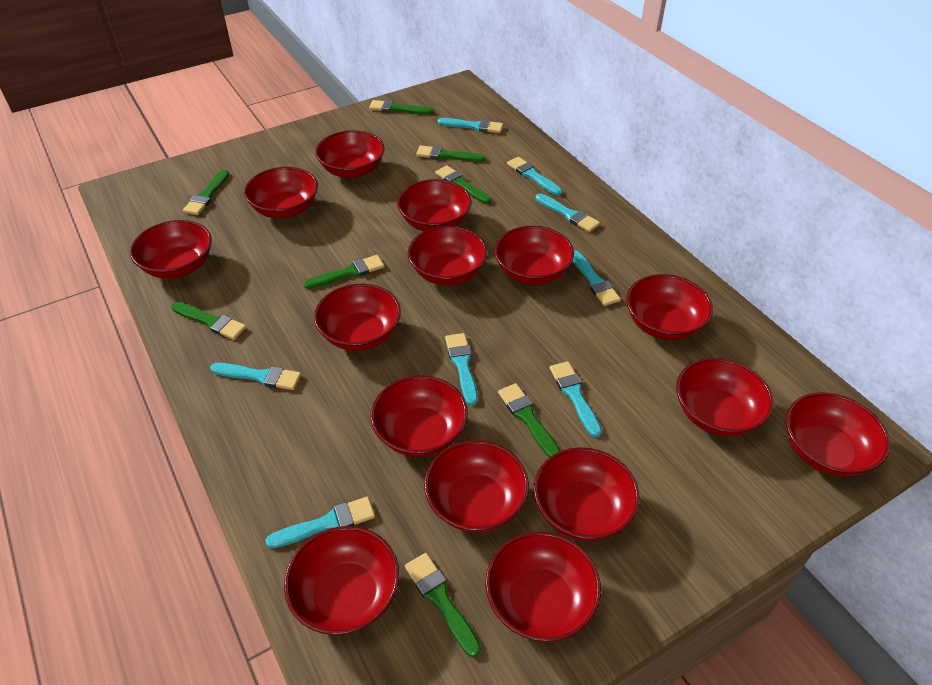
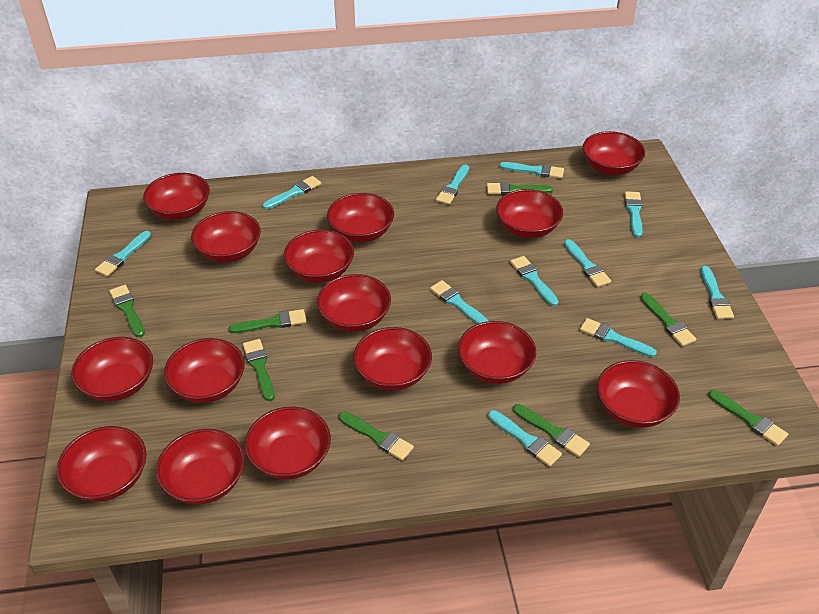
turquoise brush: 8 -> 11

